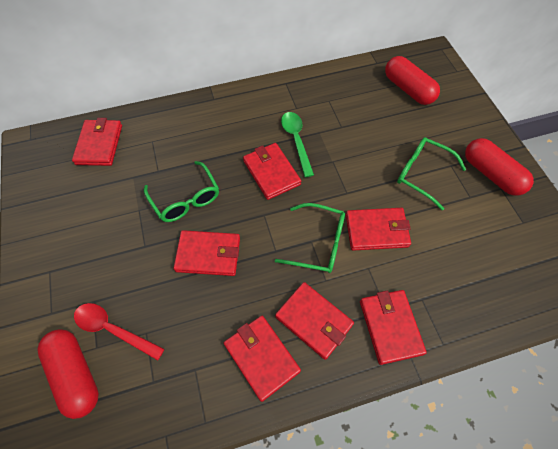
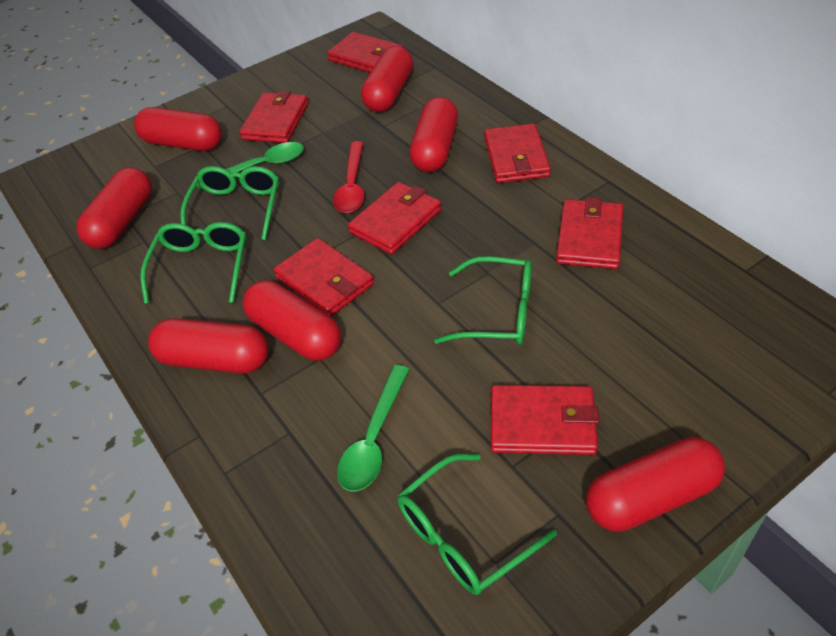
green glasses: 3 -> 4
green spoon: 1 -> 2
red capsule: 3 -> 7

